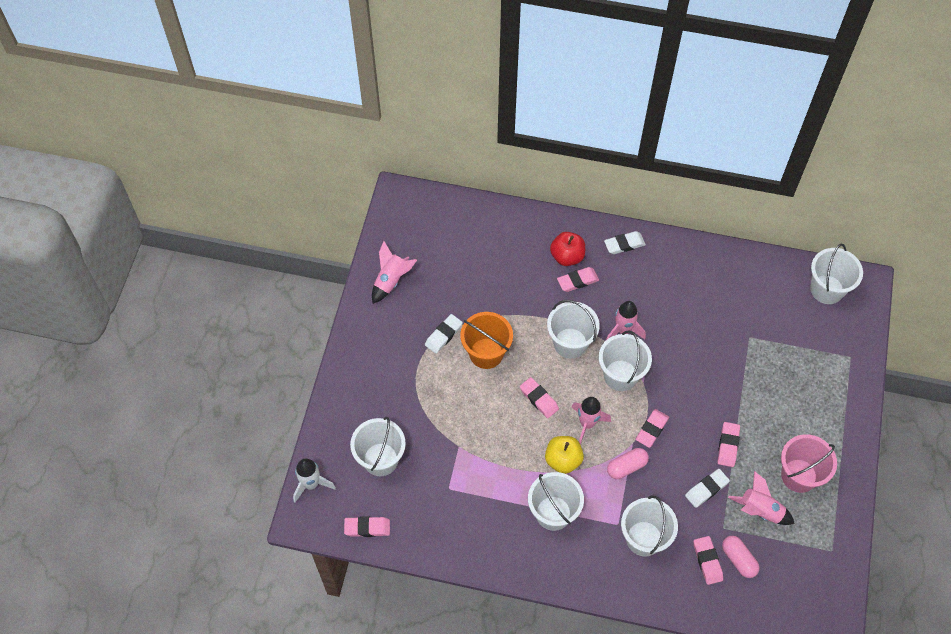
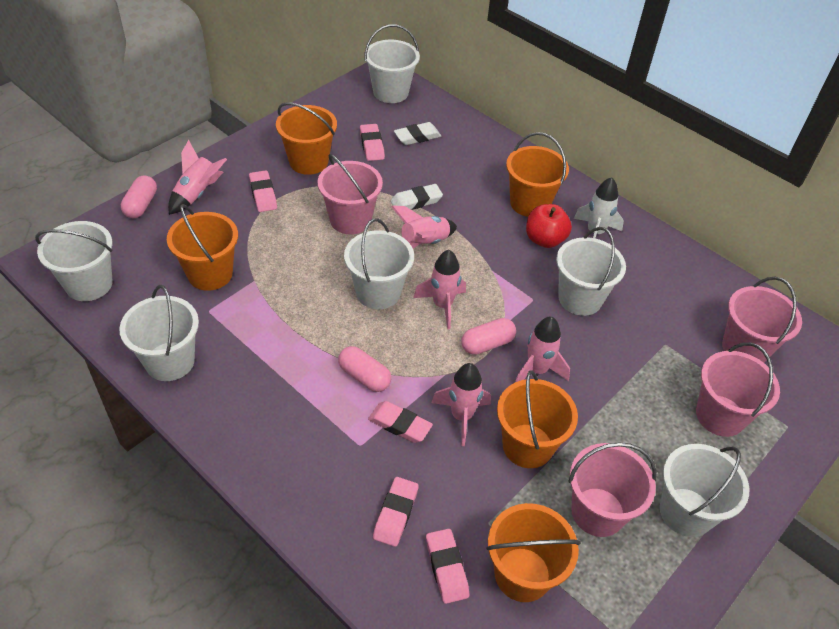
orange bucket: 1 -> 5
pink bucket: 1 -> 4
pink capsule: 2 -> 3
pink eraser: 6 -> 5
pink rocket: 4 -> 5
white eraser: 3 -> 2
yellow apple: 1 -> 0

